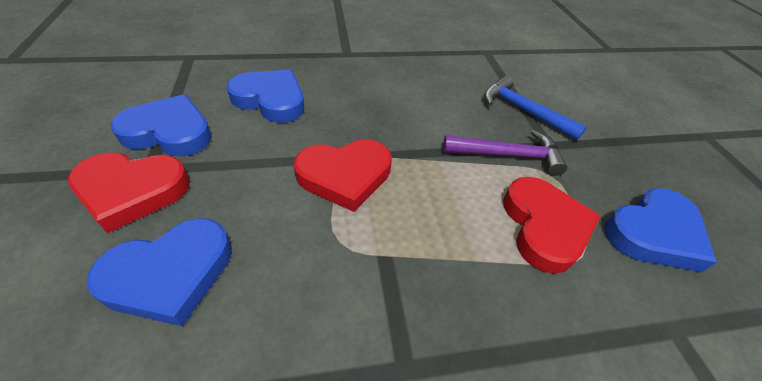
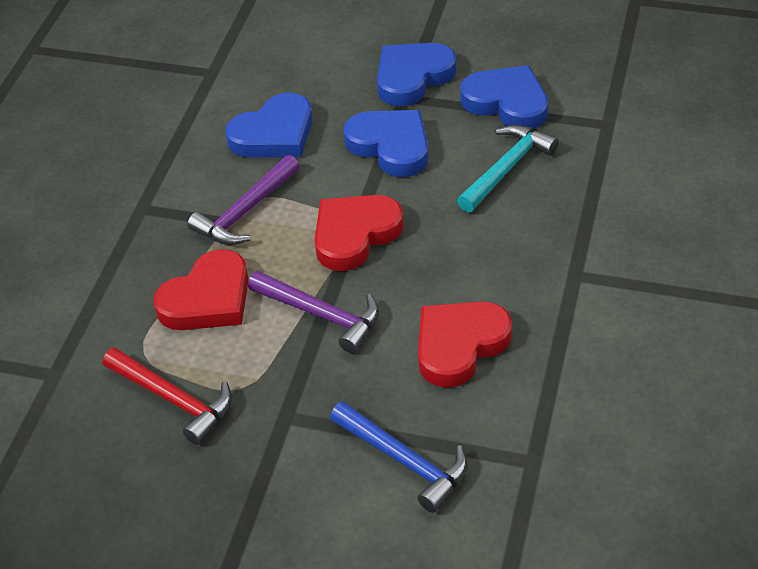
purple hammer: 1 -> 2
red hammer: 0 -> 1
turquoise hammer: 0 -> 1

